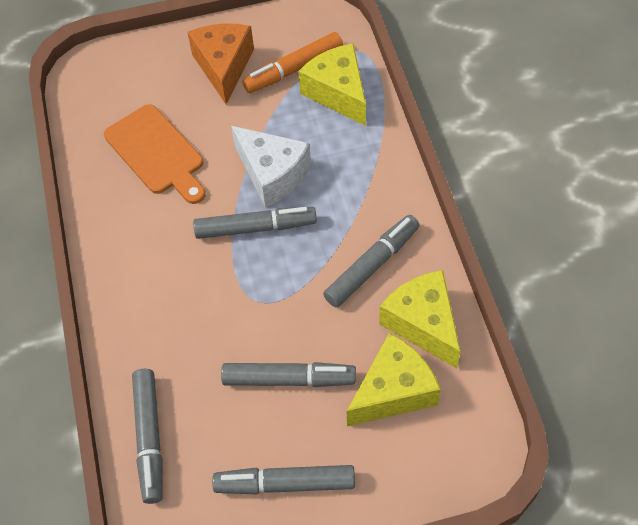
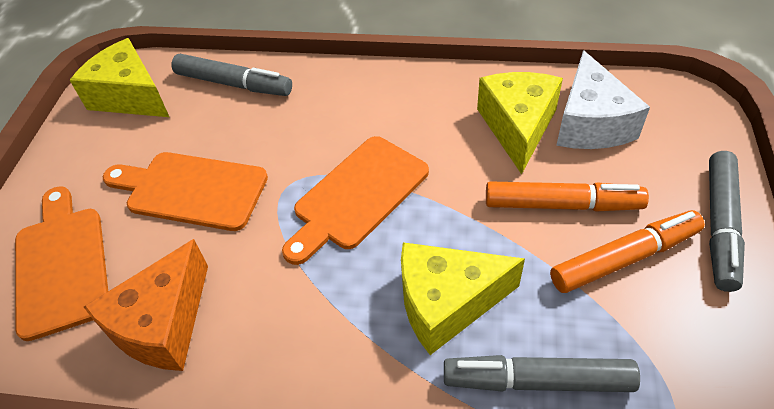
grey marker: 5 -> 3
orange cutting board: 1 -> 3
orange marker: 1 -> 2

